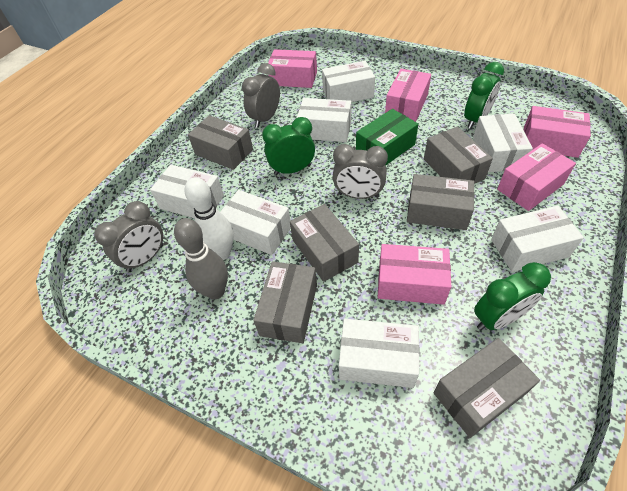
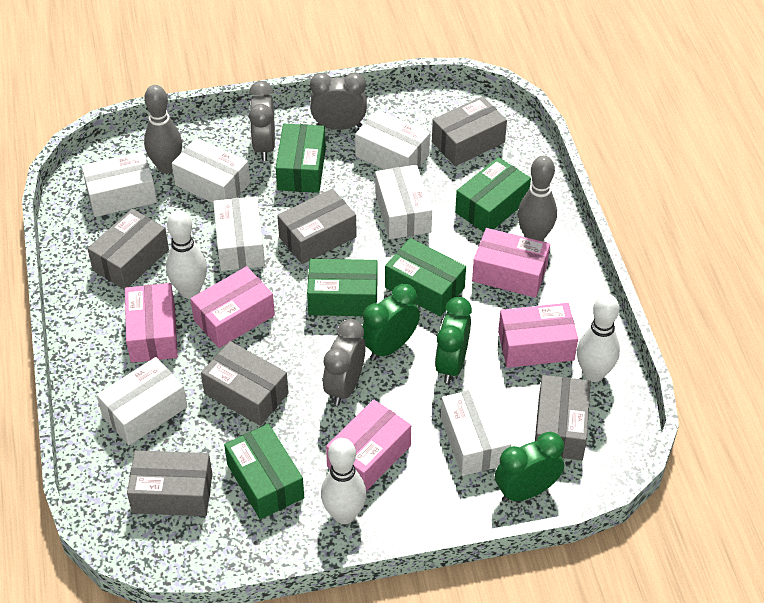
green box: 1 -> 5
grey bowling pin: 1 -> 2
white bowling pin: 1 -> 3

